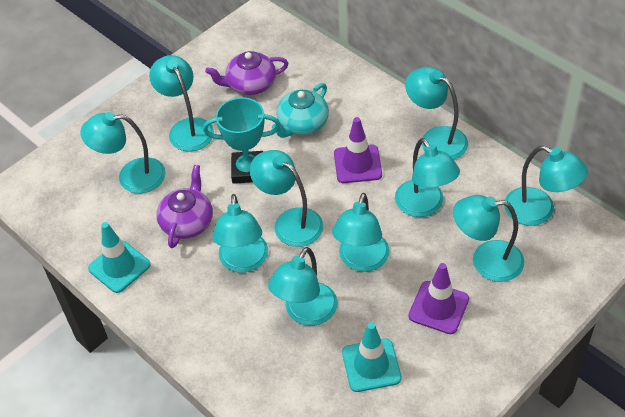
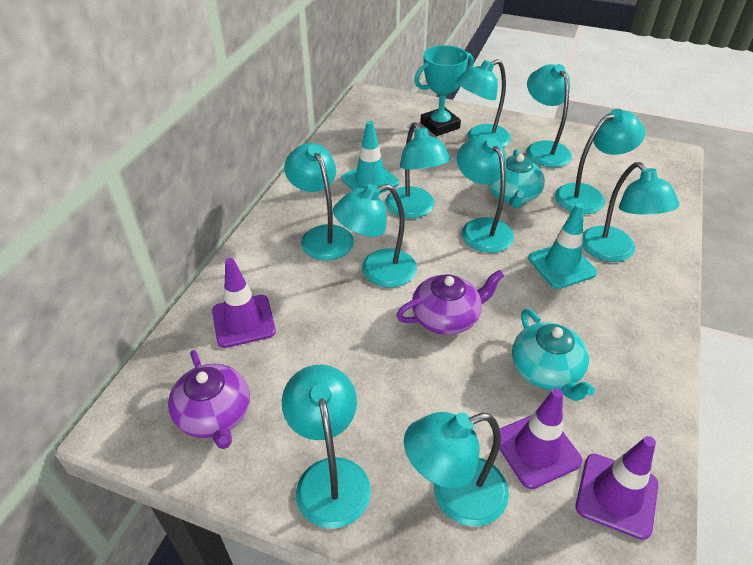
purple traffic cone: 2 -> 3
turquoise teapot: 1 -> 2

